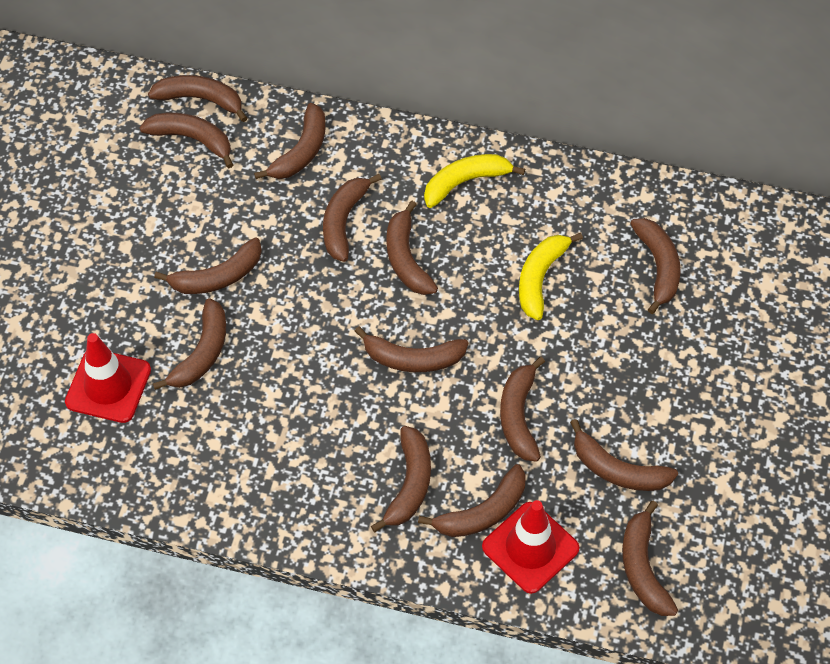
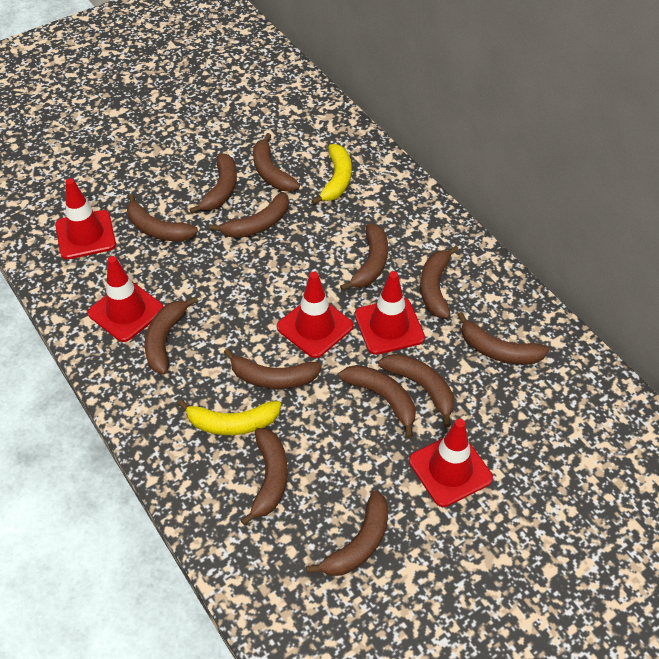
brown banana: 14 -> 13
red traffic cone: 2 -> 5

